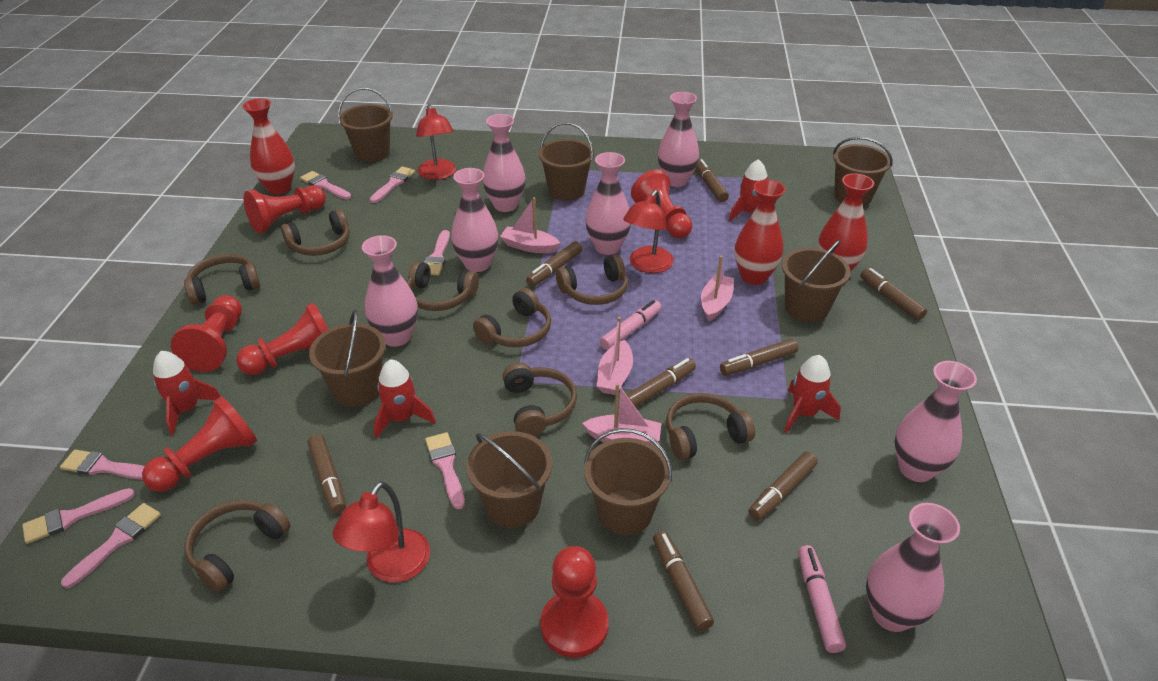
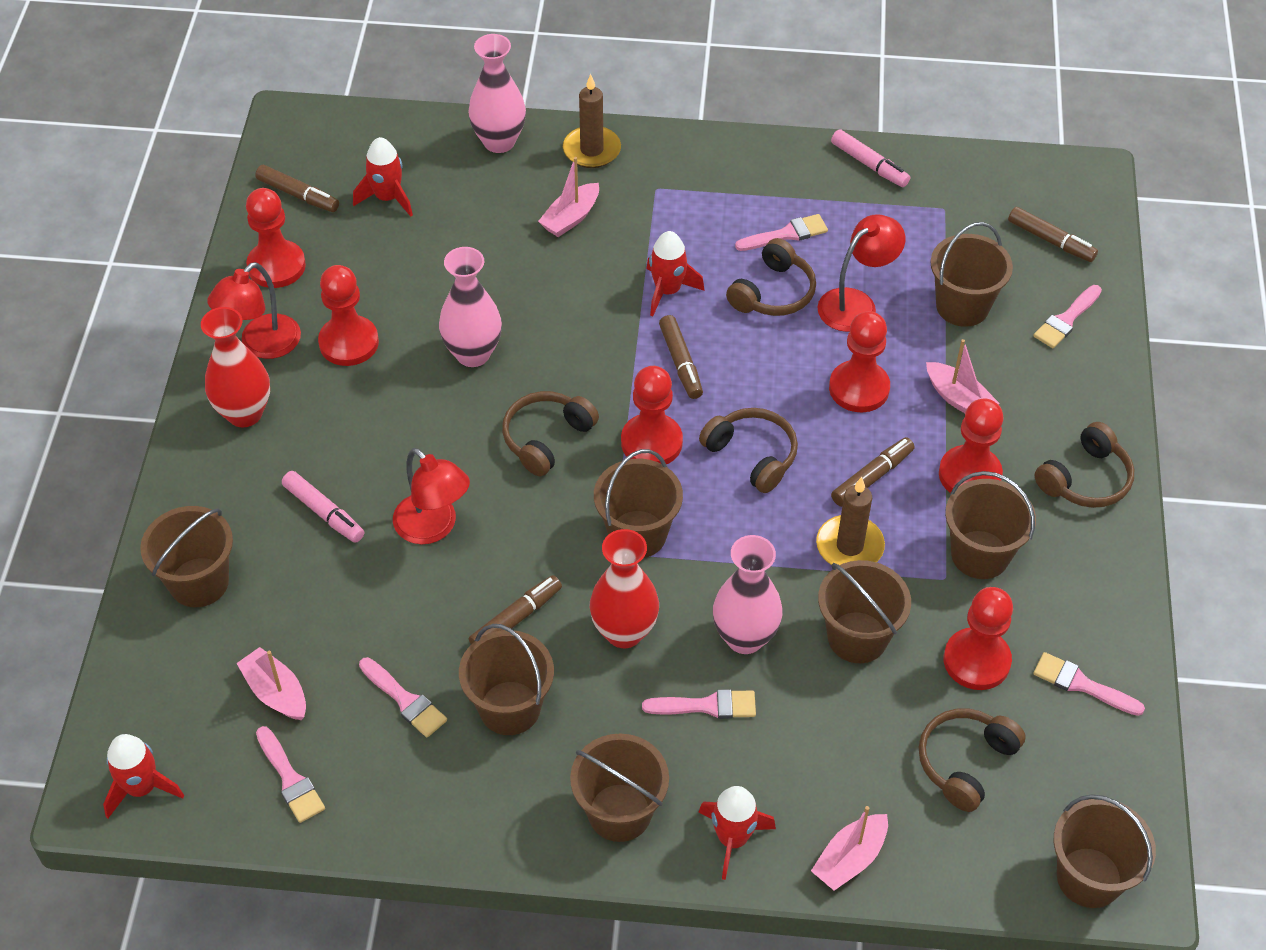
brown bucket: 7 -> 8
brown candle: 0 -> 2
brown headphones: 8 -> 5
brown marker: 8 -> 5
pink brush: 7 -> 6
pink vase: 7 -> 3
red vase: 3 -> 2

